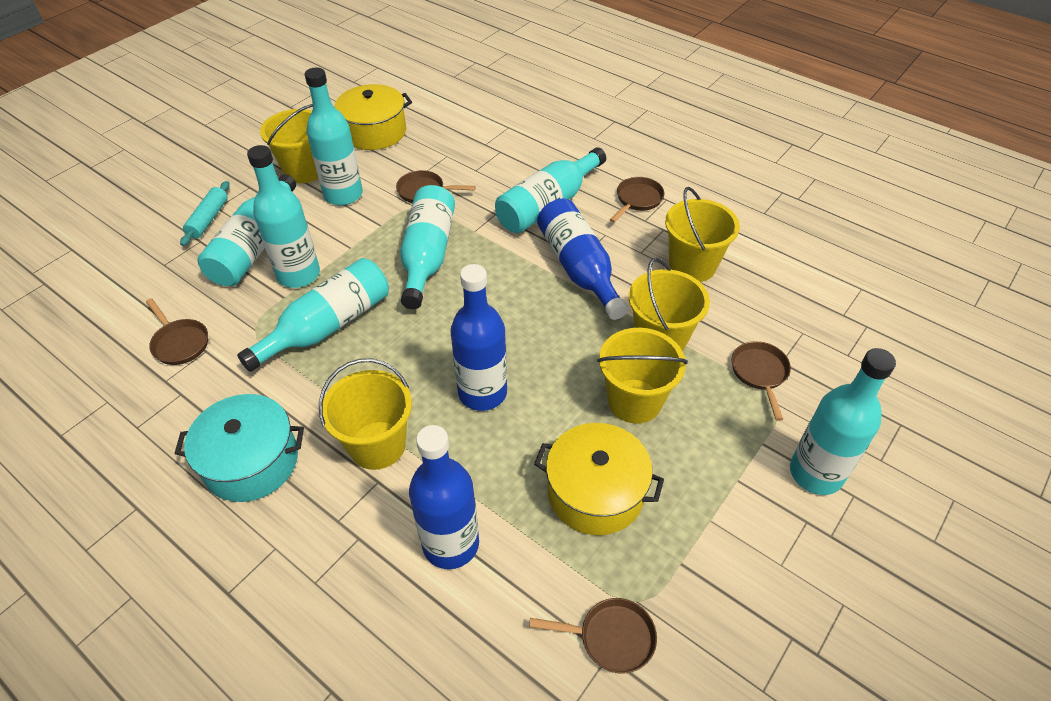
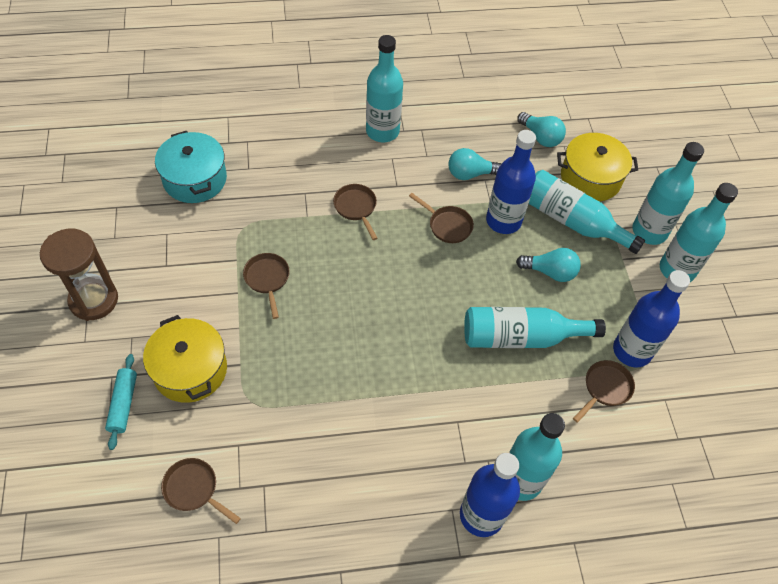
brown hourglass: 0 -> 1
turquoise bottle: 7 -> 6
turquoise light bulb: 0 -> 3
yellow bucket: 5 -> 0

